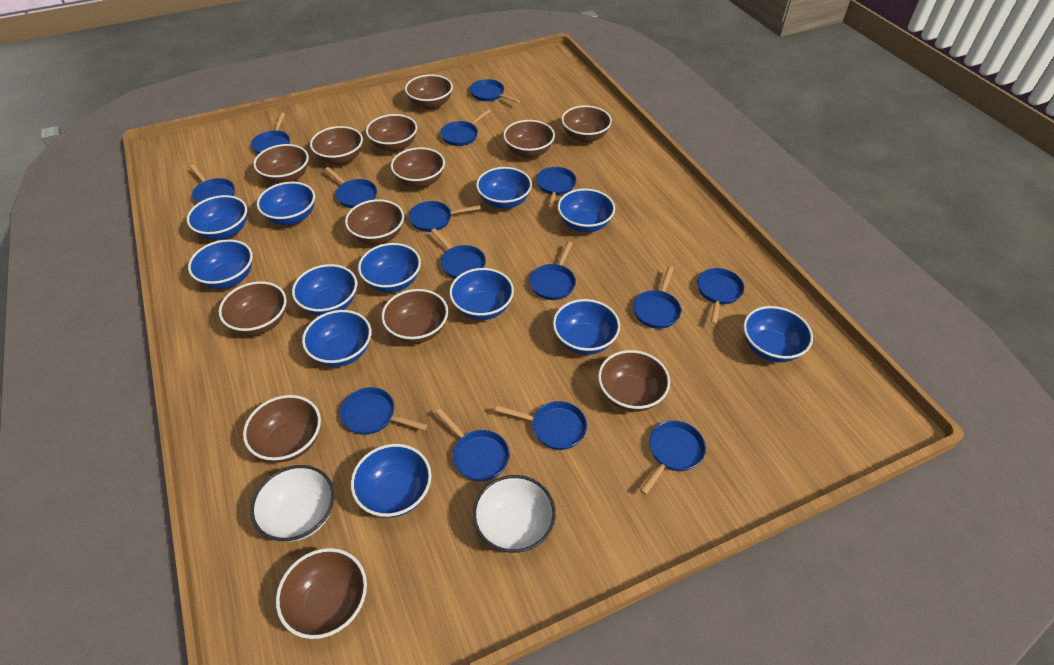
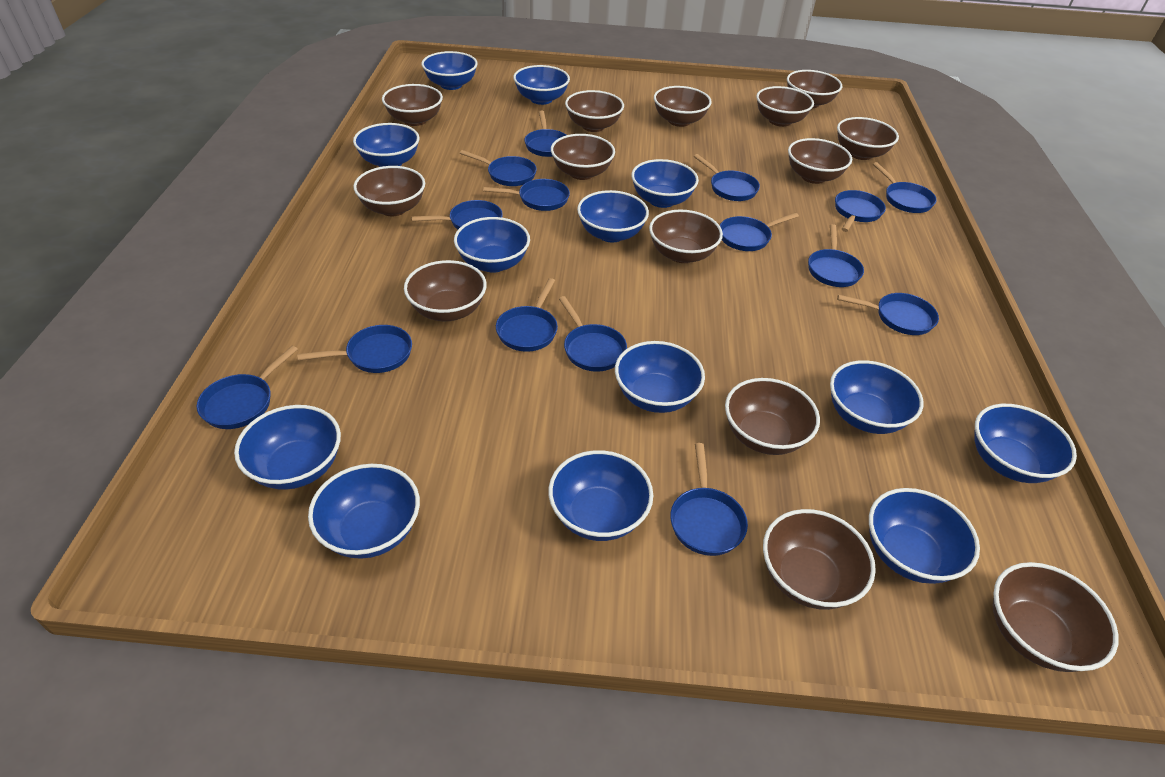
blue bowl: 12 -> 13
brown bowl: 13 -> 14
white bowl: 2 -> 0

